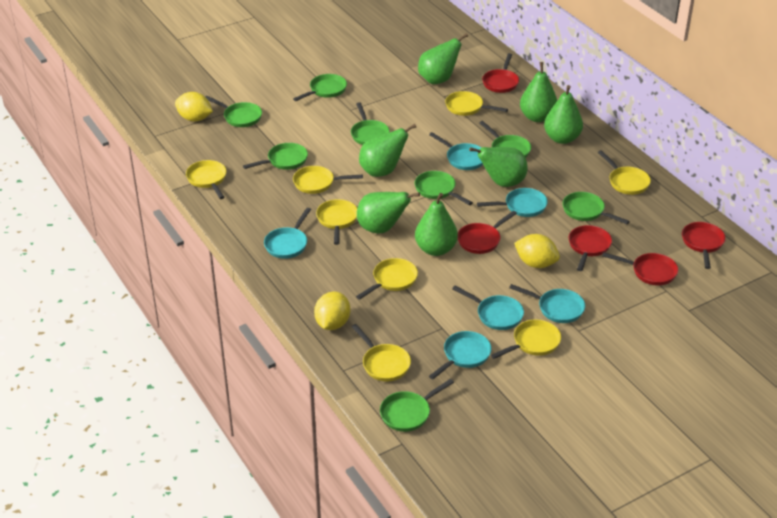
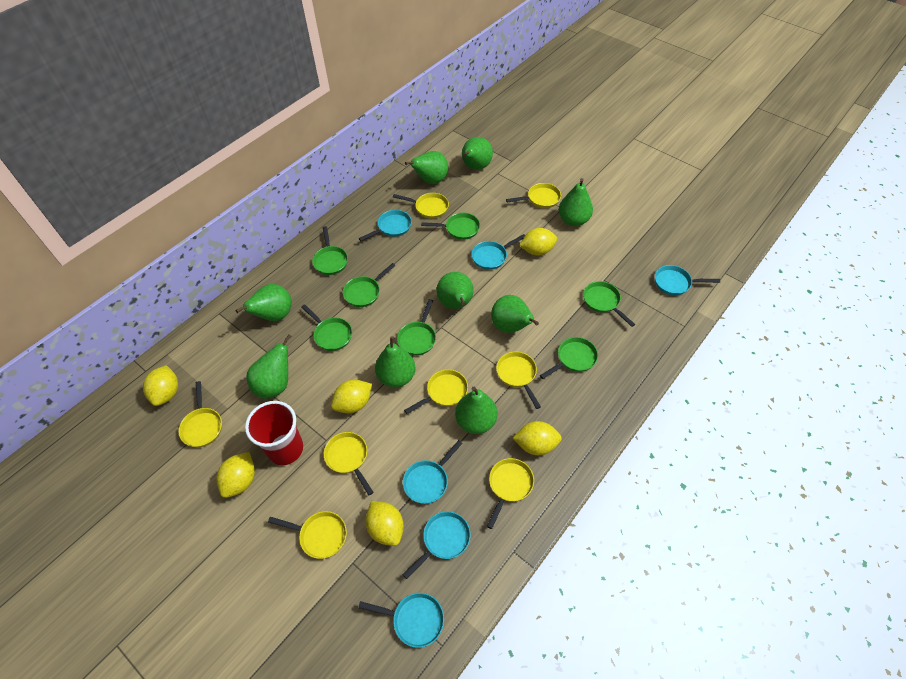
green pan: 8 -> 7
green pear: 7 -> 9
red cup: 0 -> 1
red pan: 5 -> 0
yellow lemon: 3 -> 6

